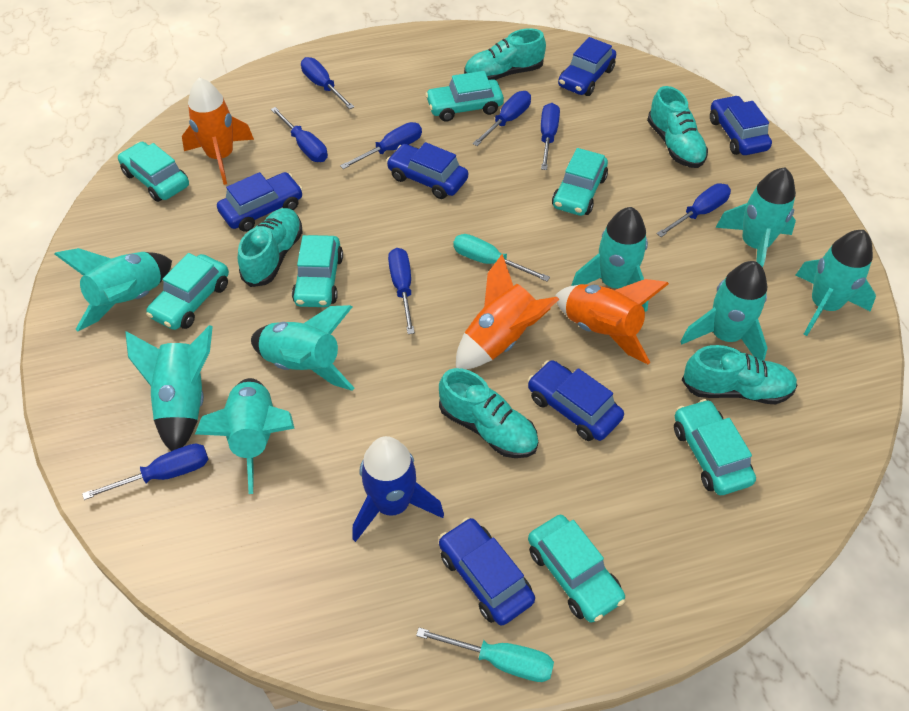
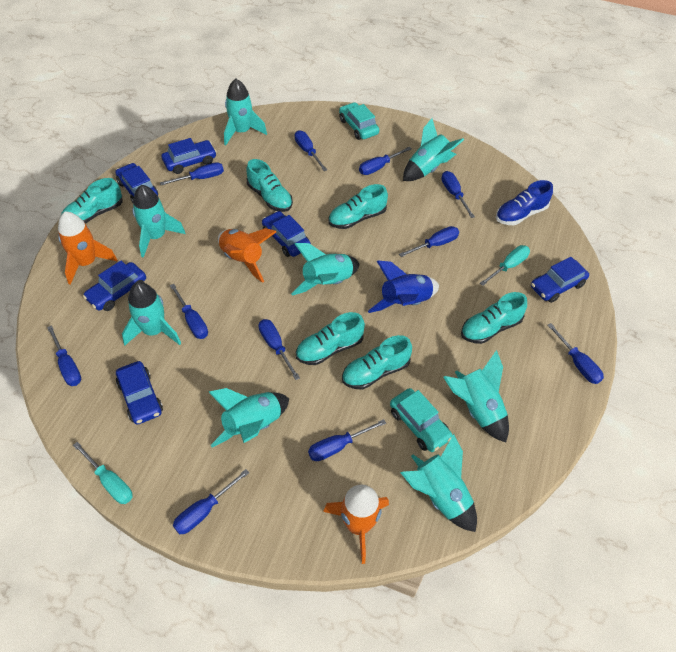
blue screwdriver: 8 -> 11
blue shoe: 0 -> 1
turquoise car: 7 -> 2
turquoise shoe: 5 -> 6

